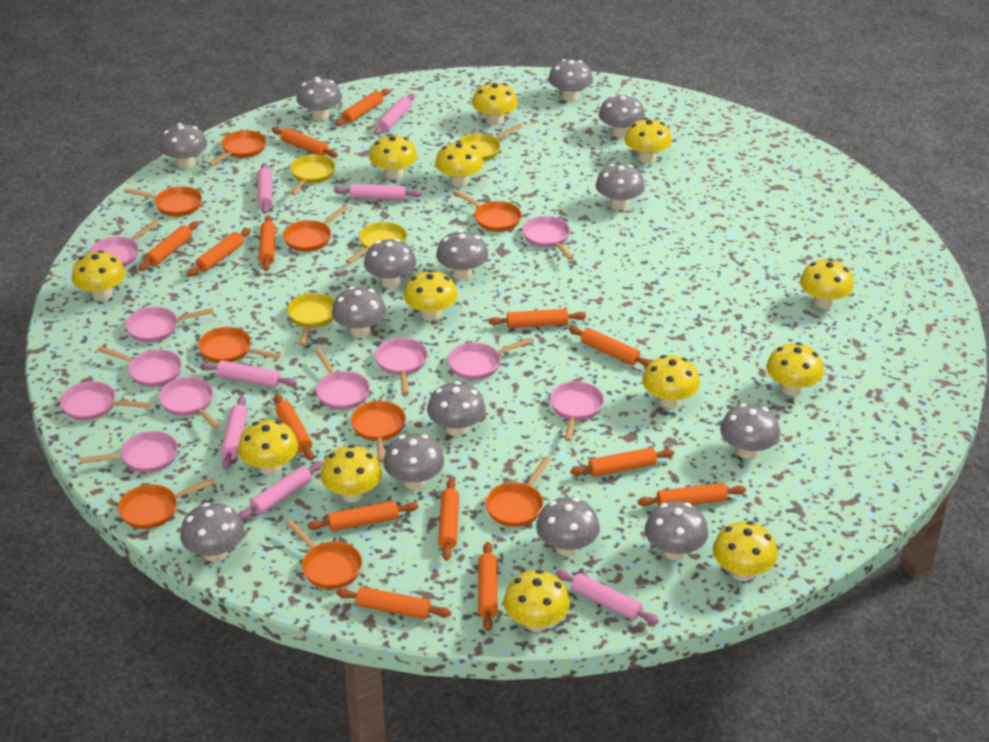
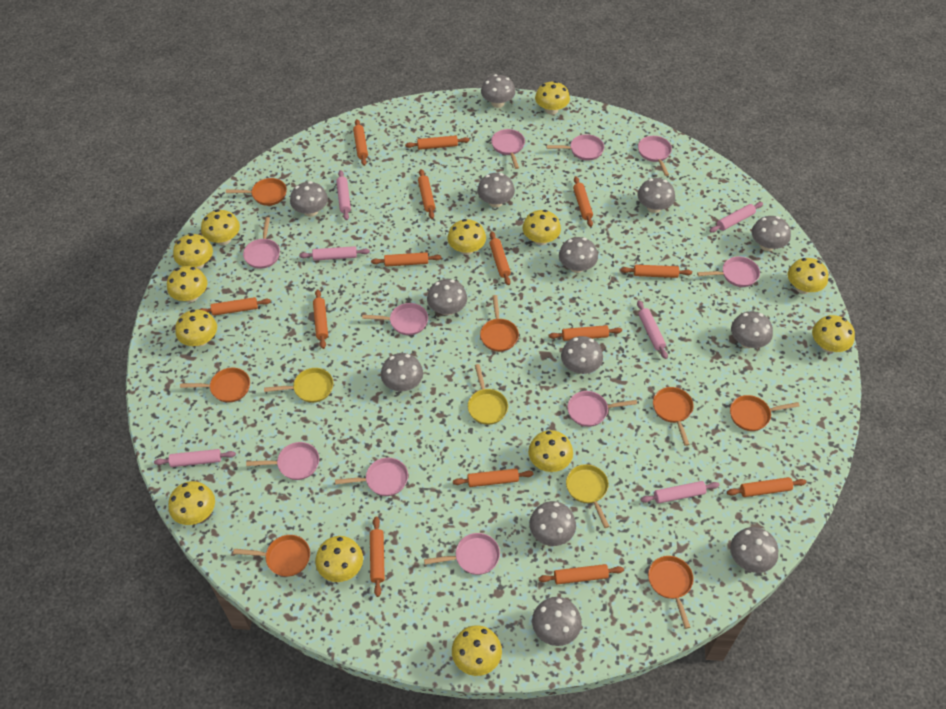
grey mushroom: 14 -> 13
orange pan: 9 -> 7
pink pan: 11 -> 10
pink rolling pin: 7 -> 6
yellow pan: 4 -> 3

